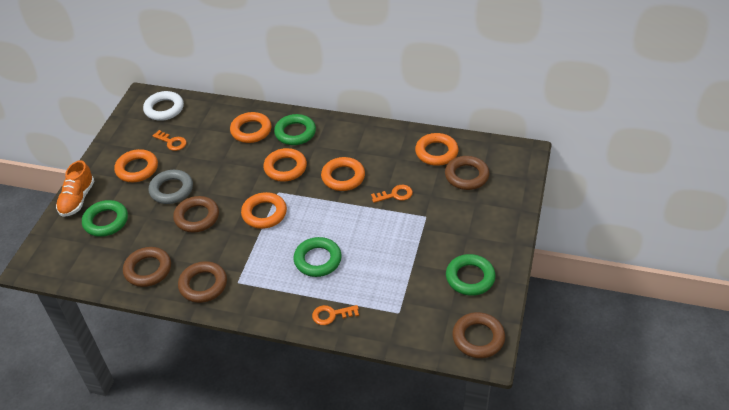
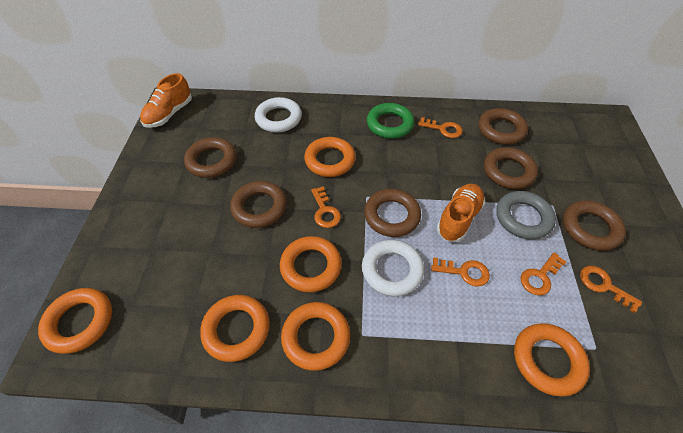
brown ring: 5 -> 6
green ring: 4 -> 1
orange key: 3 -> 5
orange shoe: 1 -> 2
white ring: 1 -> 2

